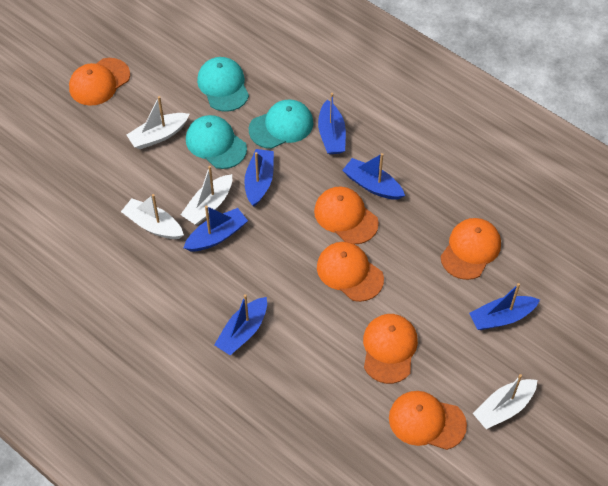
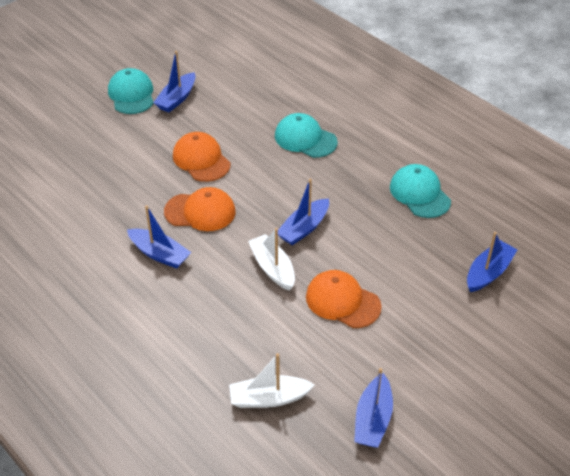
blue boat: 6 -> 5
orange cap: 6 -> 3
white boat: 4 -> 2

